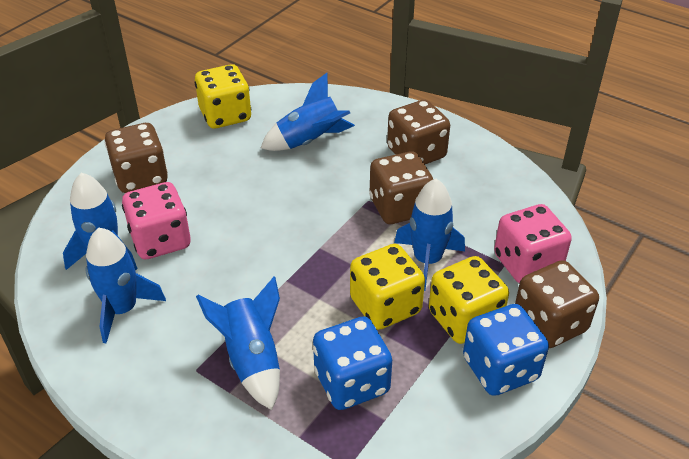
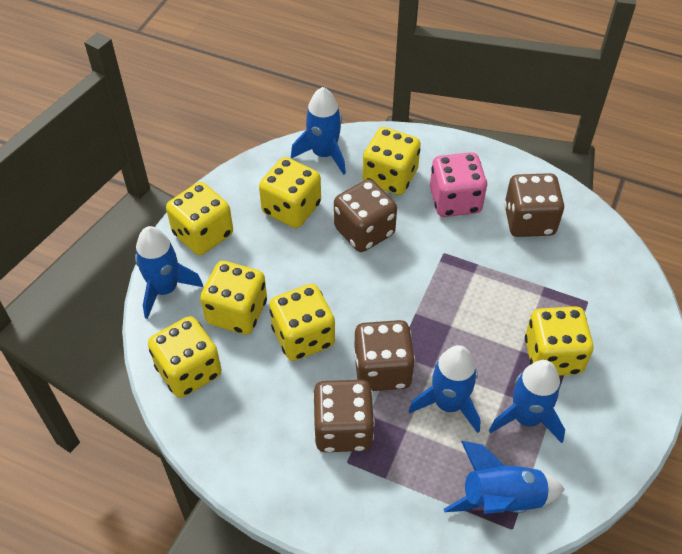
blue dice: 2 -> 0
pink dice: 2 -> 1
yellow dice: 3 -> 7

